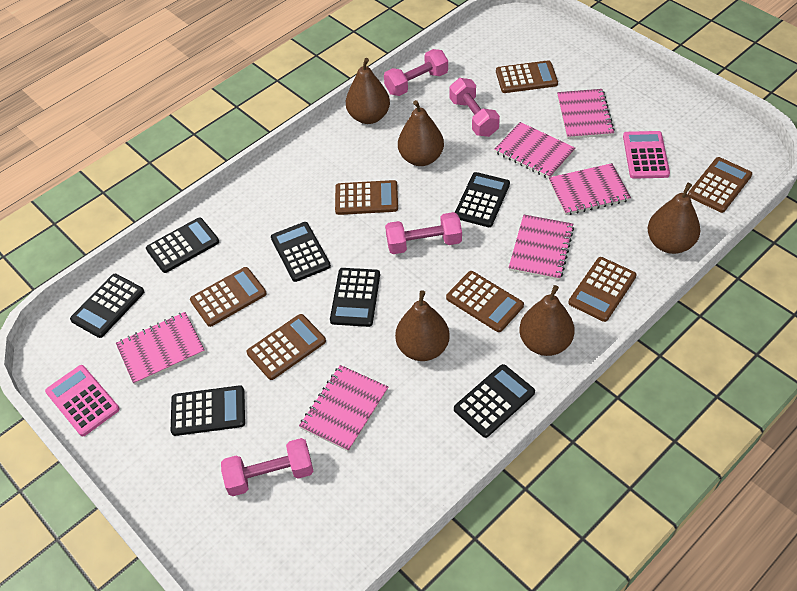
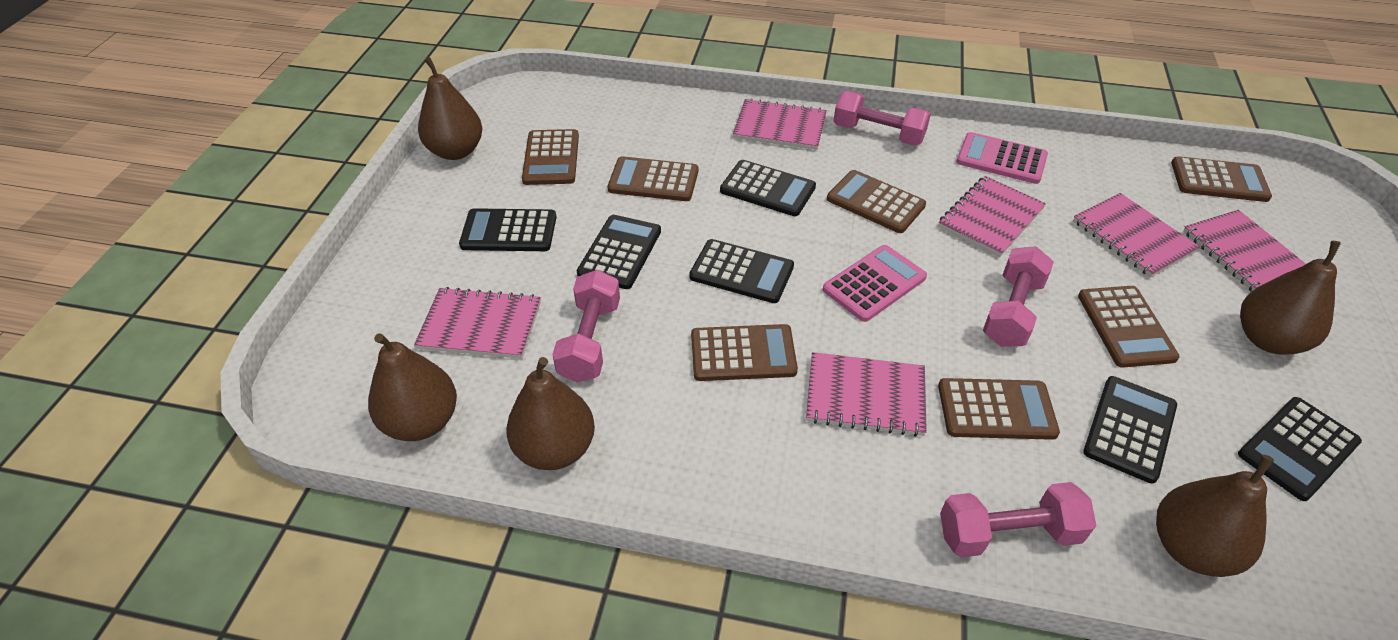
black calculator: 7 -> 6

